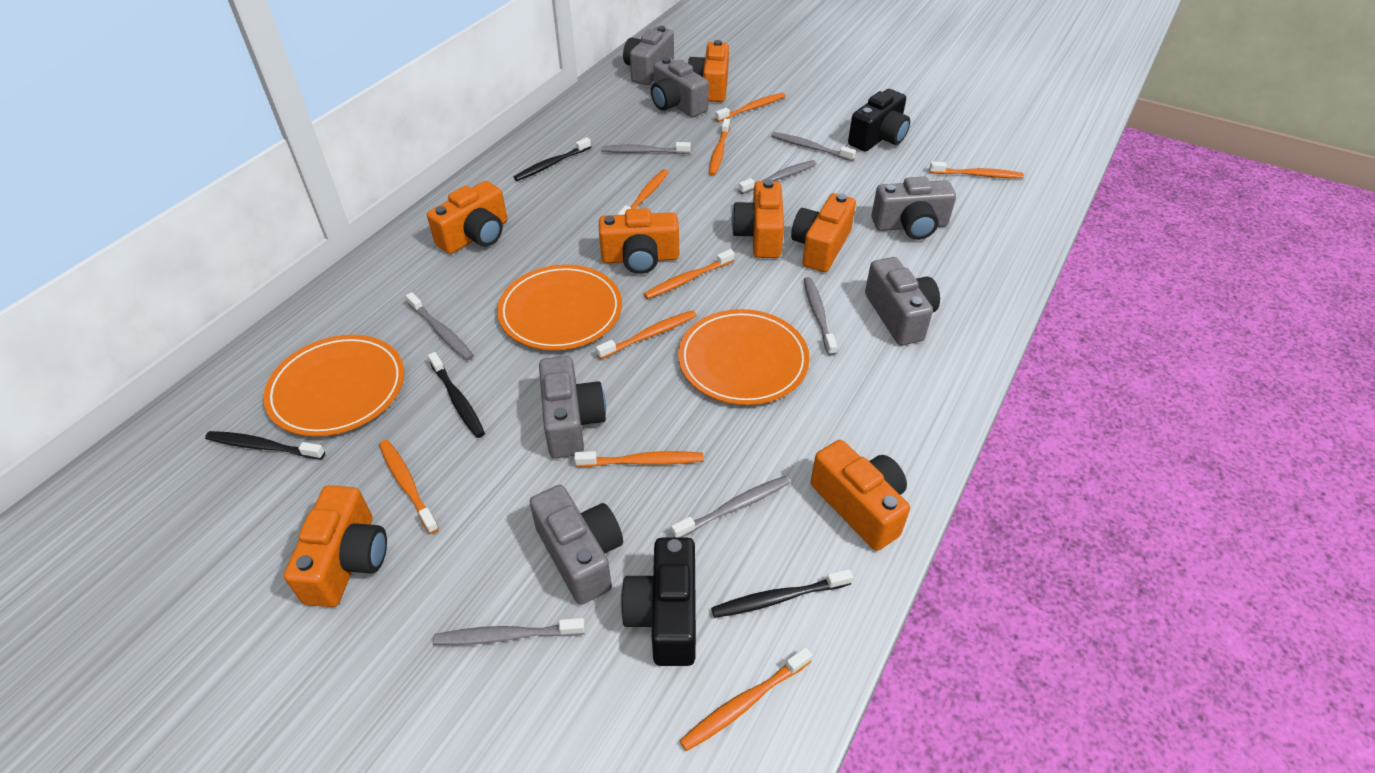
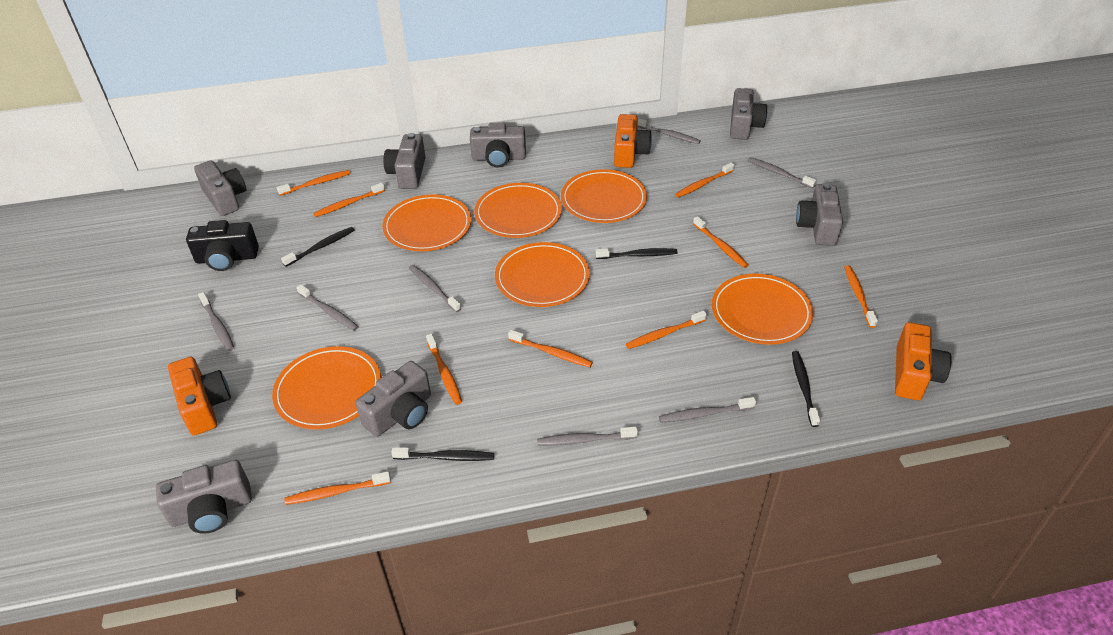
black camera: 2 -> 1
grey camera: 6 -> 7
orange camera: 7 -> 3
orange plate: 3 -> 6

